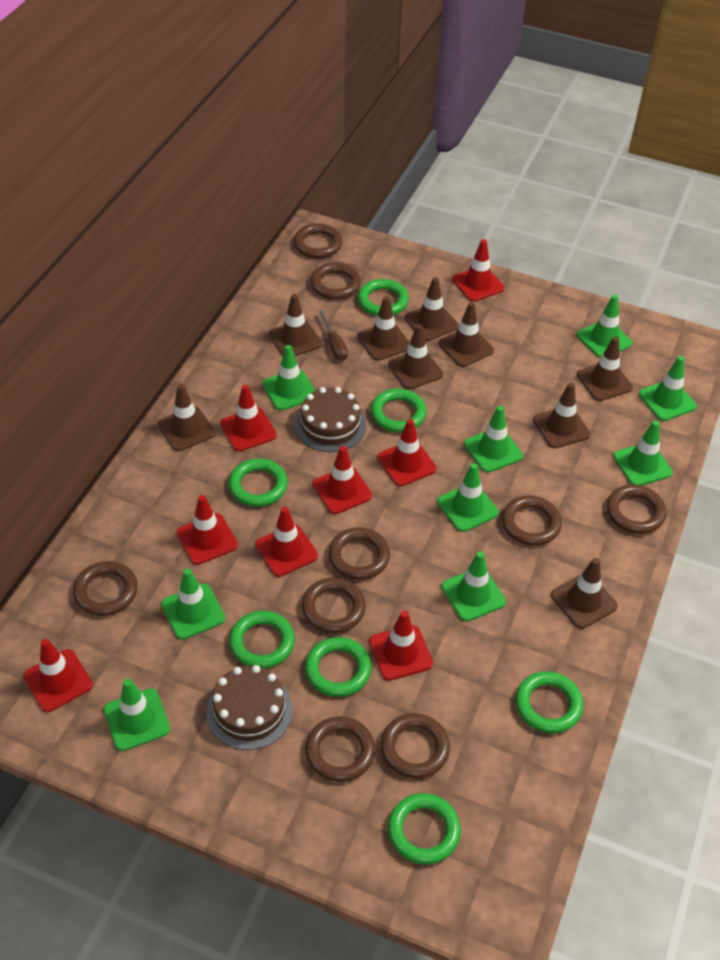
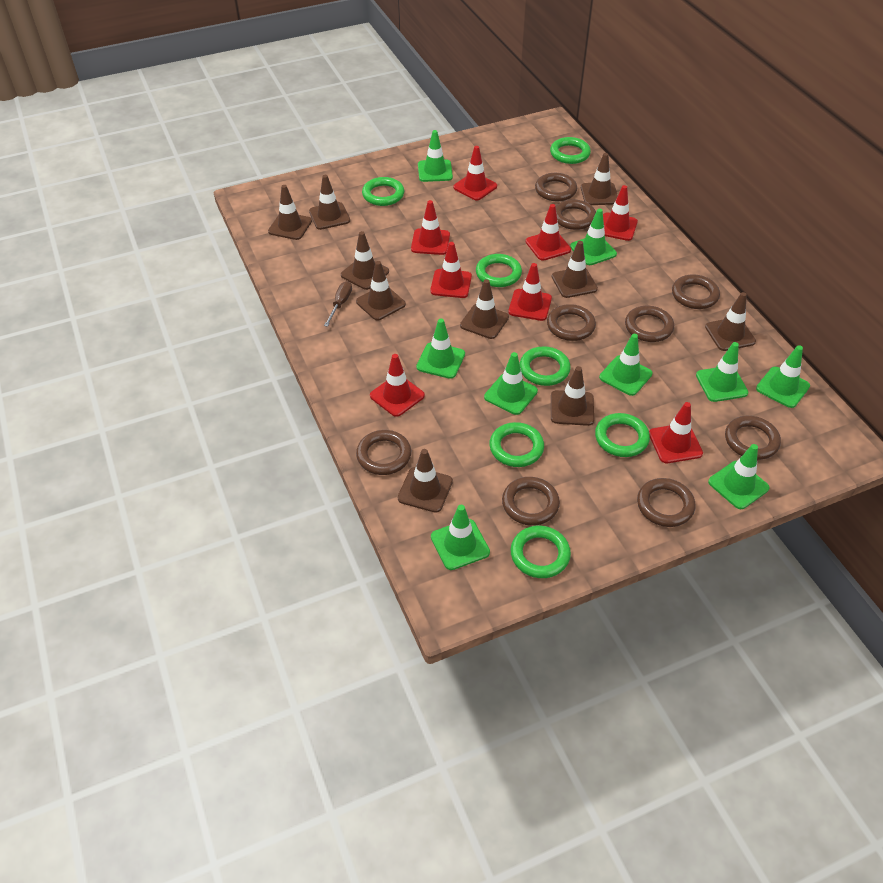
brown cake: 2 -> 0
brown traffic cone: 9 -> 10

